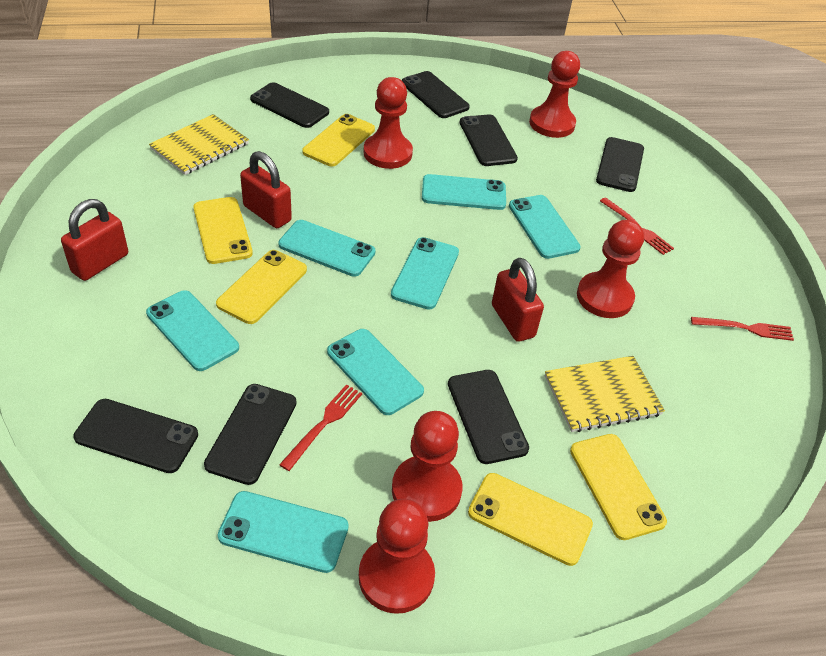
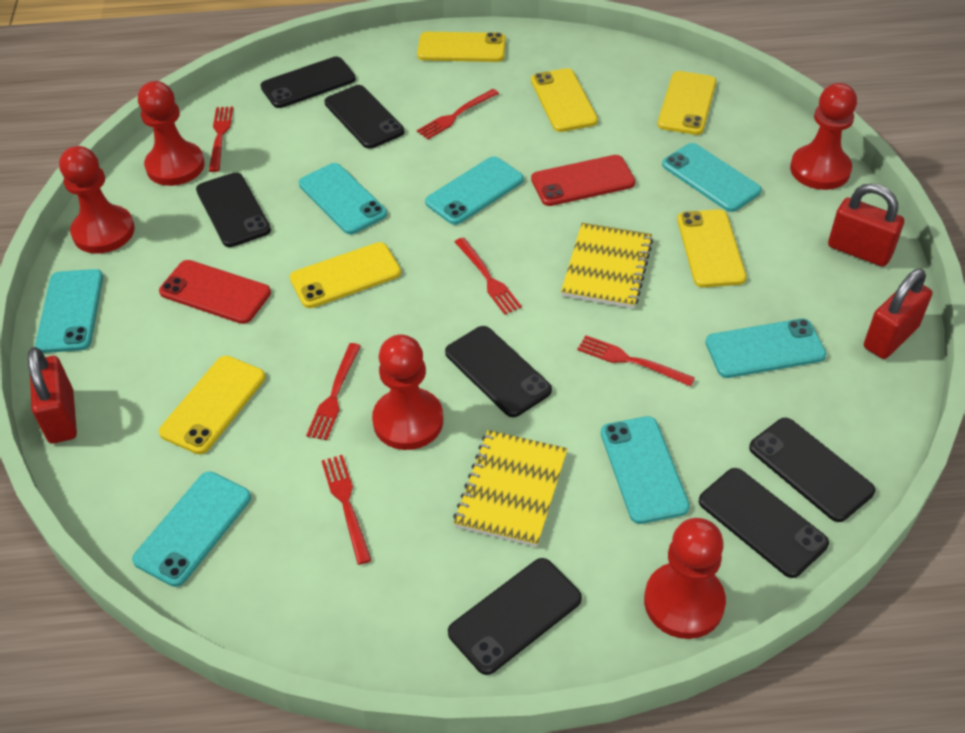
red fork: 3 -> 6
red phone: 0 -> 2
yellow phone: 5 -> 6

